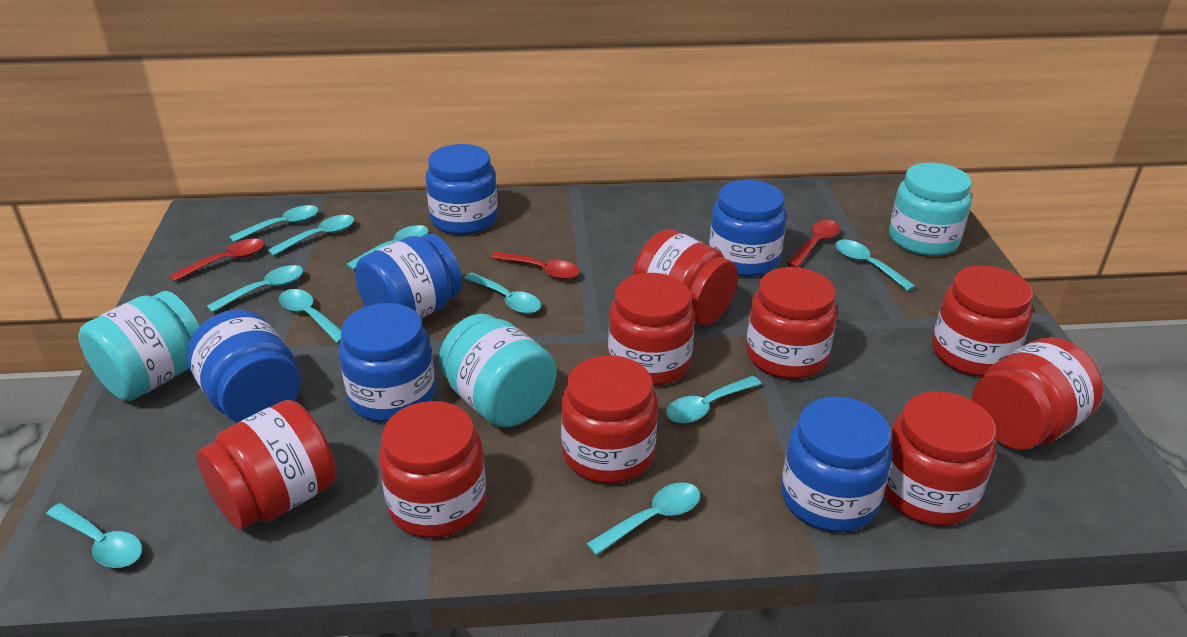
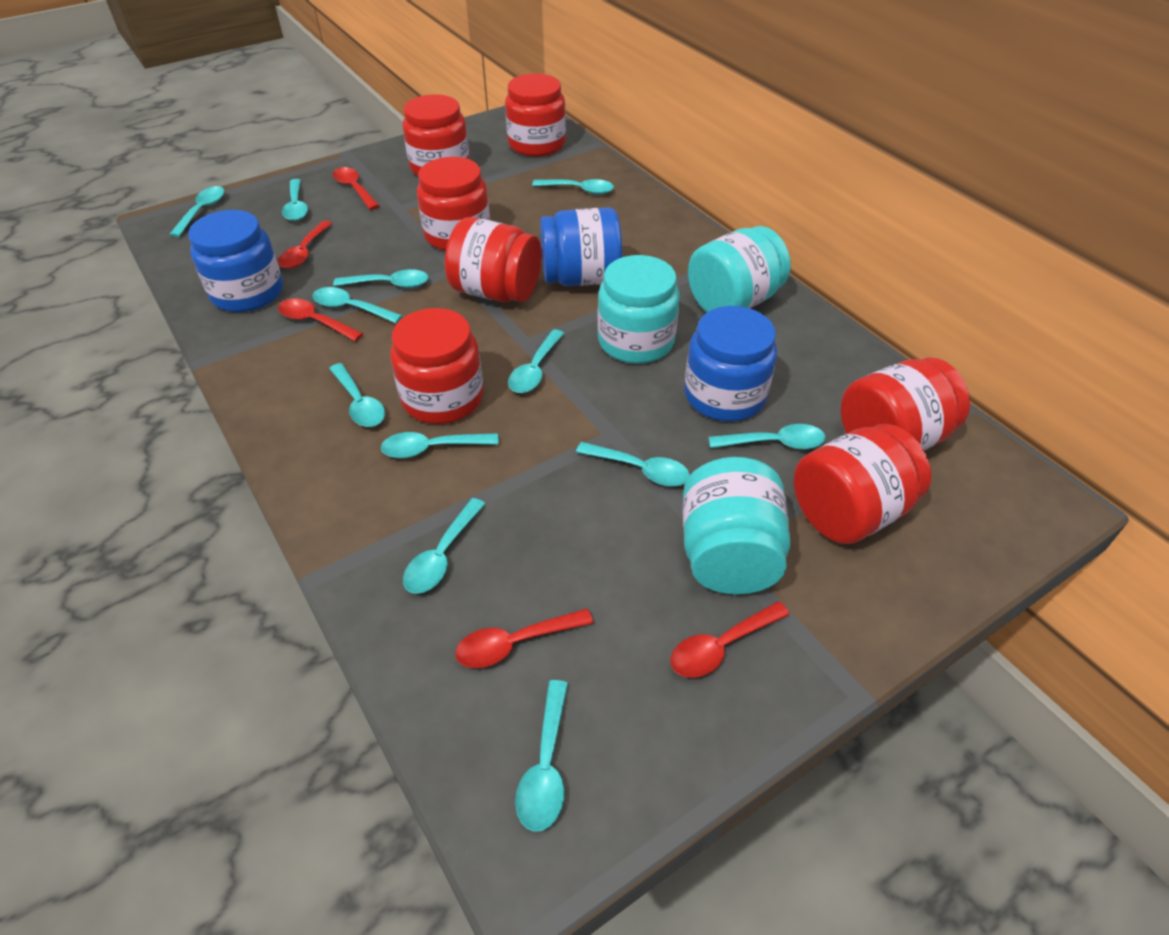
blue jar: 6 -> 3
red jar: 9 -> 7
red spoon: 3 -> 5
turquoise spoon: 10 -> 12

